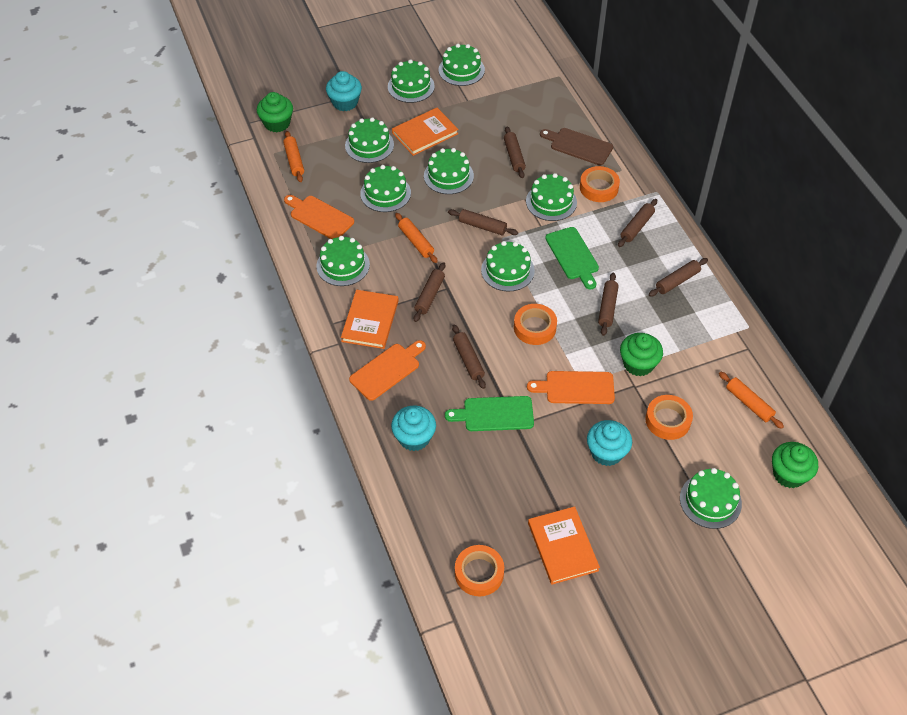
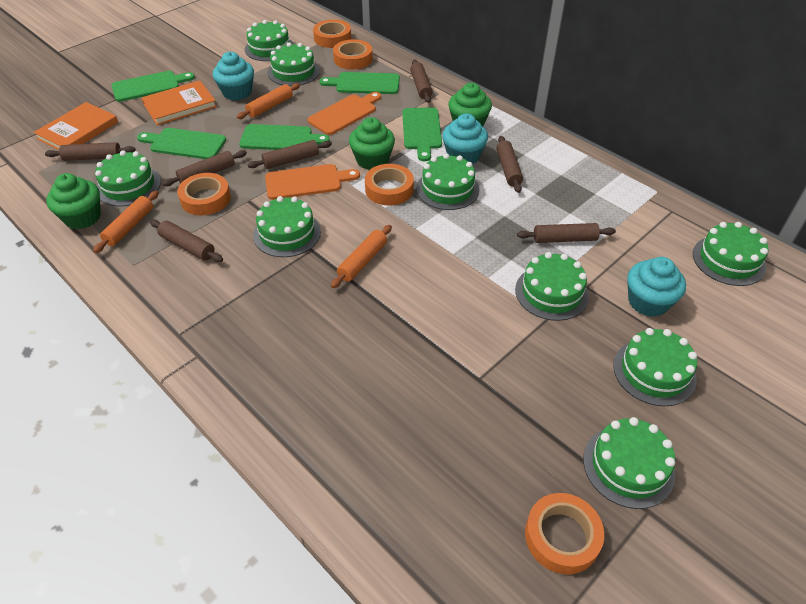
brown cutting board: 1 -> 0
green cutting board: 2 -> 5
orange book: 3 -> 2
orange cutting board: 3 -> 2
orange tape: 4 -> 5

